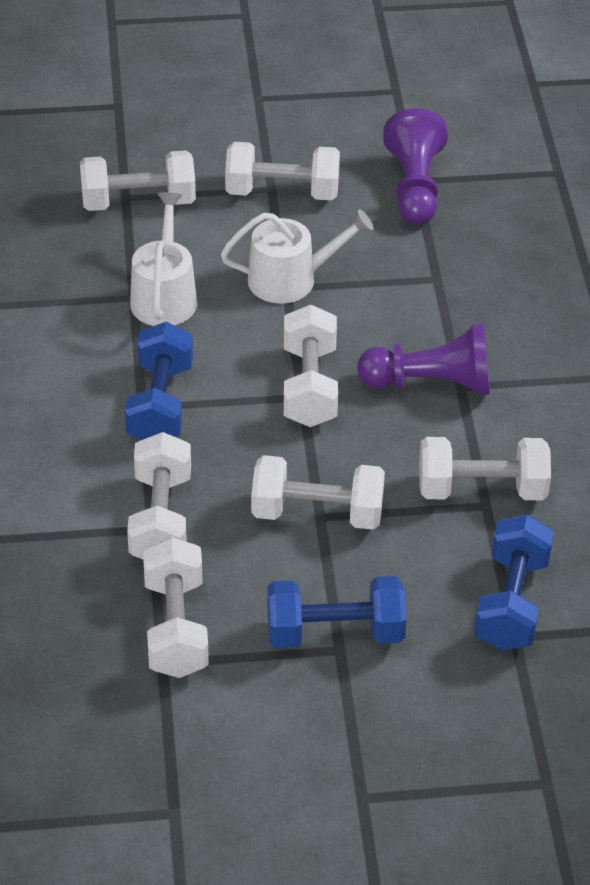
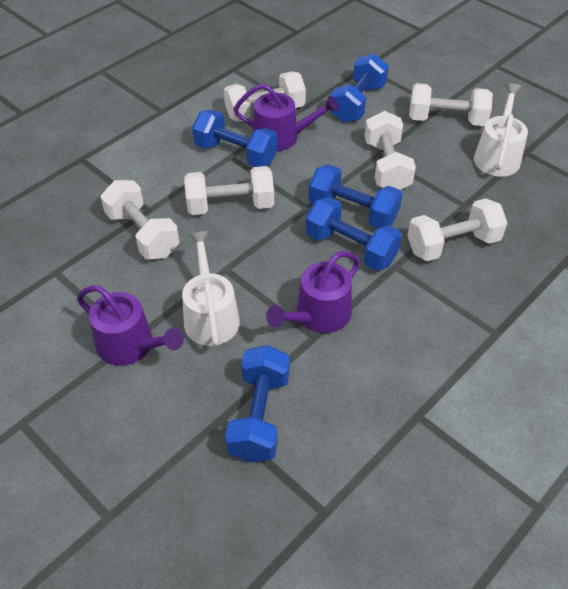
blue dumbbell: 3 -> 5
purple pawn: 2 -> 0
purple watering can: 0 -> 3
white dumbbell: 7 -> 6

